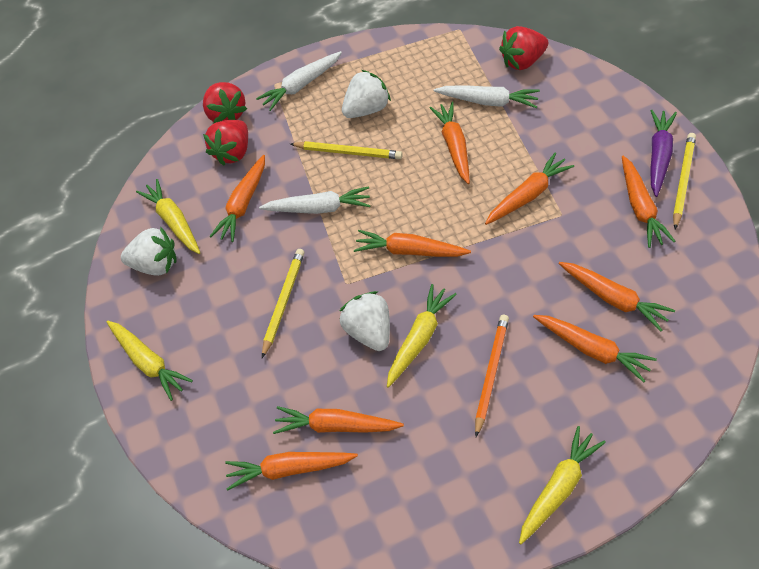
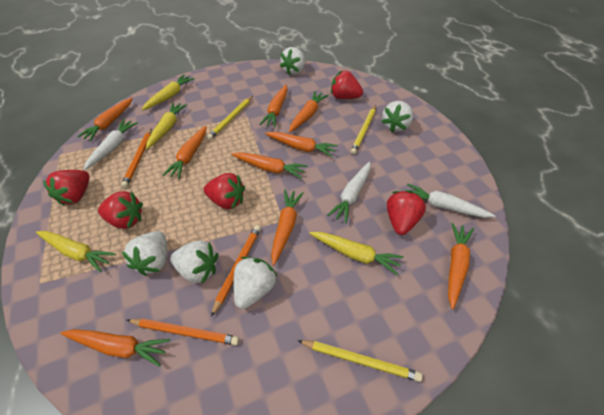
orange pencil: 1 -> 3
purple carrot: 1 -> 0
red strawberry: 3 -> 5
white strawberry: 3 -> 5

